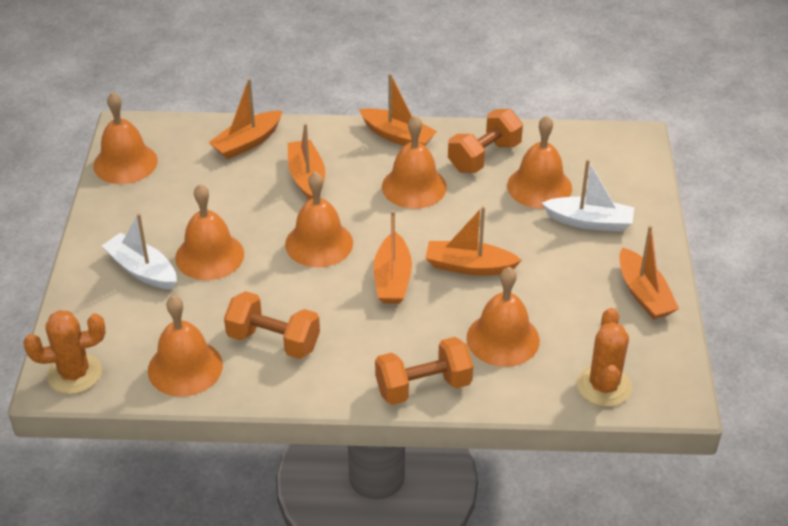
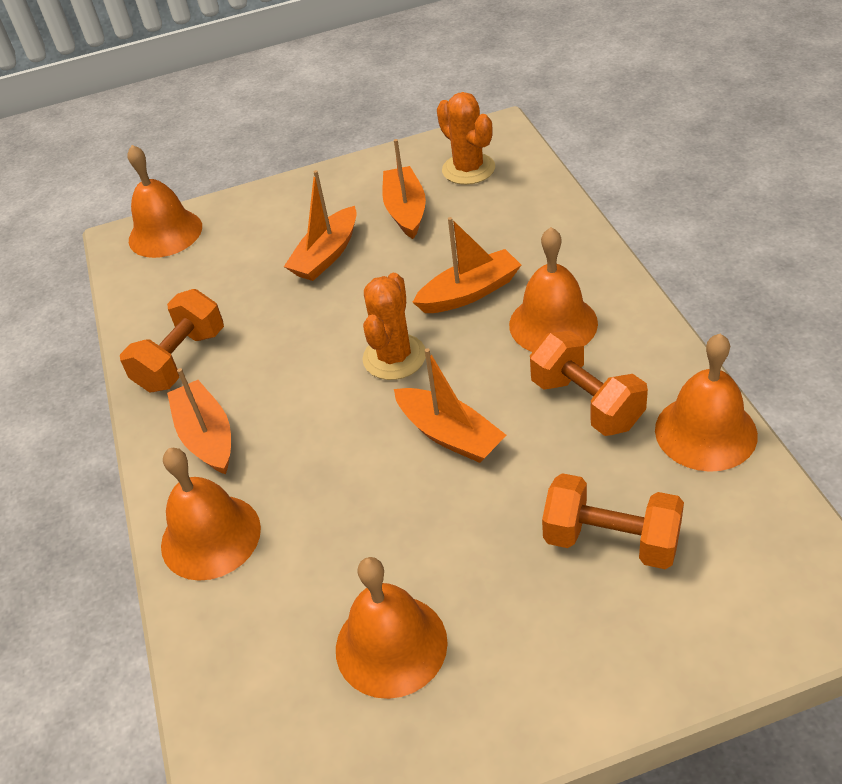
orange bell: 7 -> 5
orange boat: 6 -> 5
white boat: 2 -> 0

